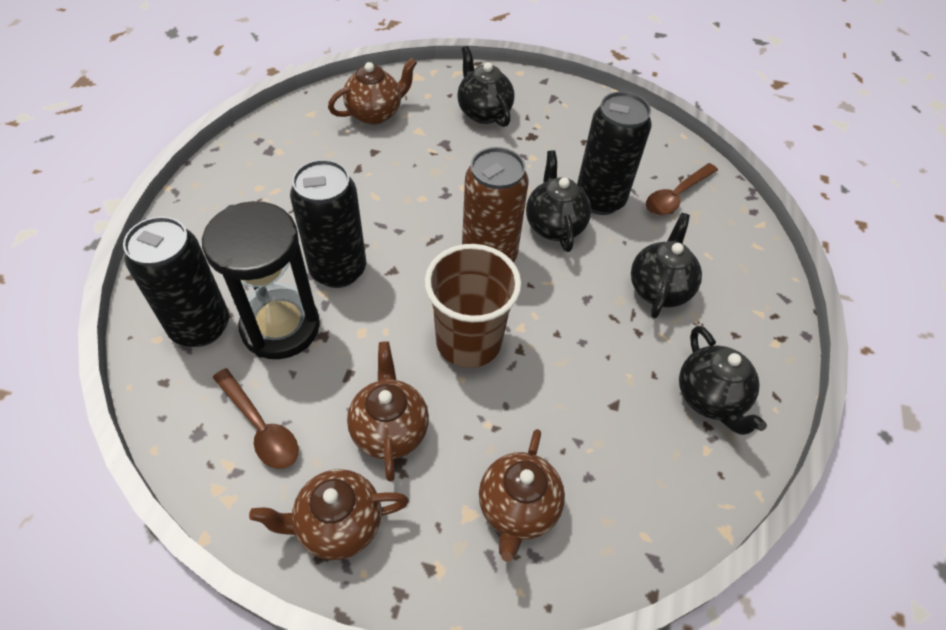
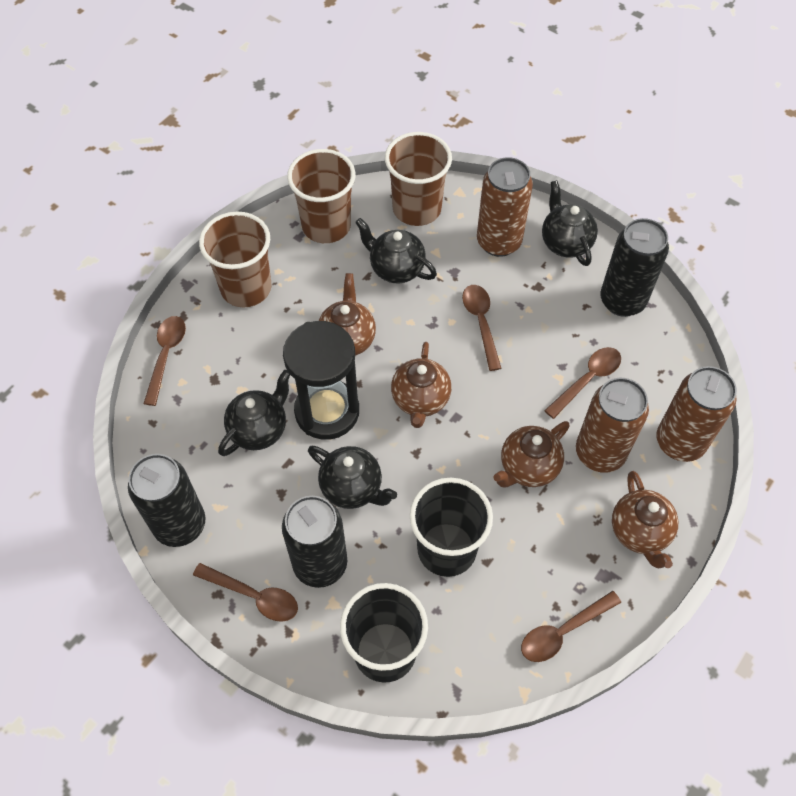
black cup: 0 -> 2
brown can: 1 -> 3
brown cup: 1 -> 3
brown spoon: 2 -> 5

